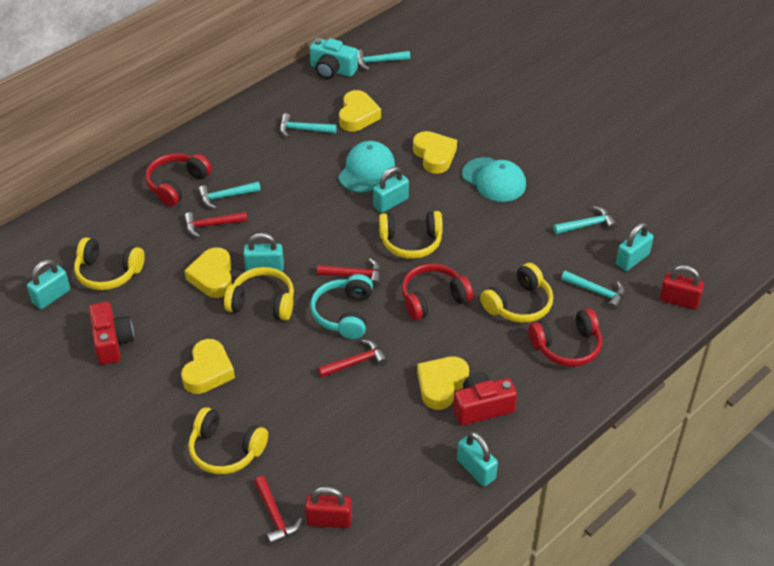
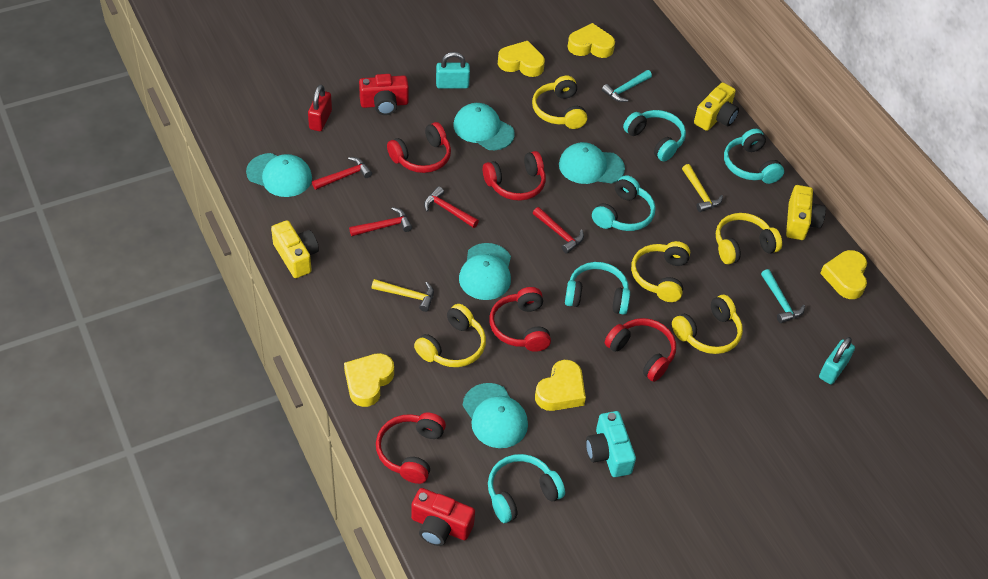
red headphones: 3 -> 5
red padlock: 2 -> 1
turquoise cap: 2 -> 5
turquoise hammer: 5 -> 2
turquoise headphones: 1 -> 5
turquoise padlock: 5 -> 2
yellow camera: 0 -> 3
yellow hammer: 0 -> 2

